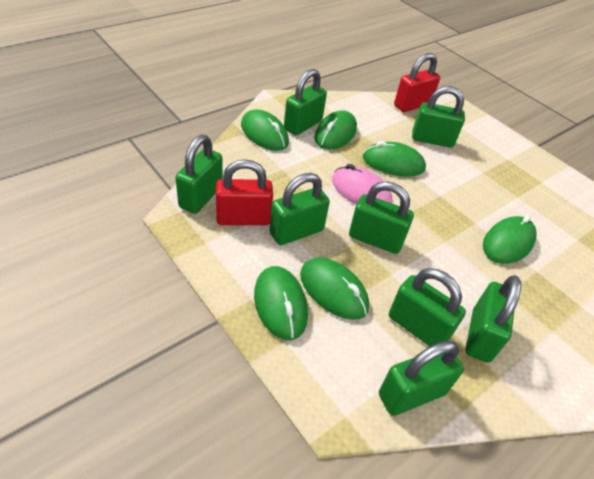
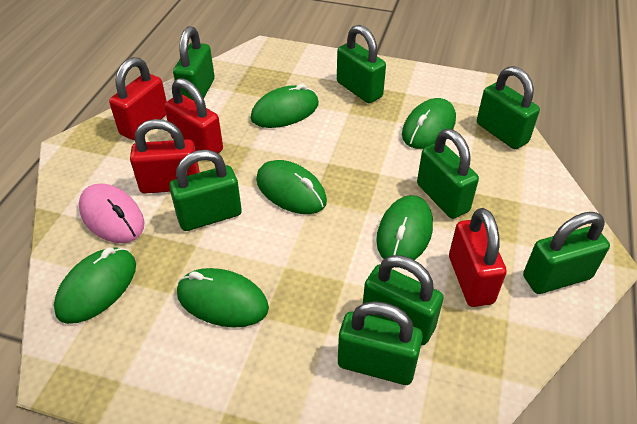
red padlock: 2 -> 4

